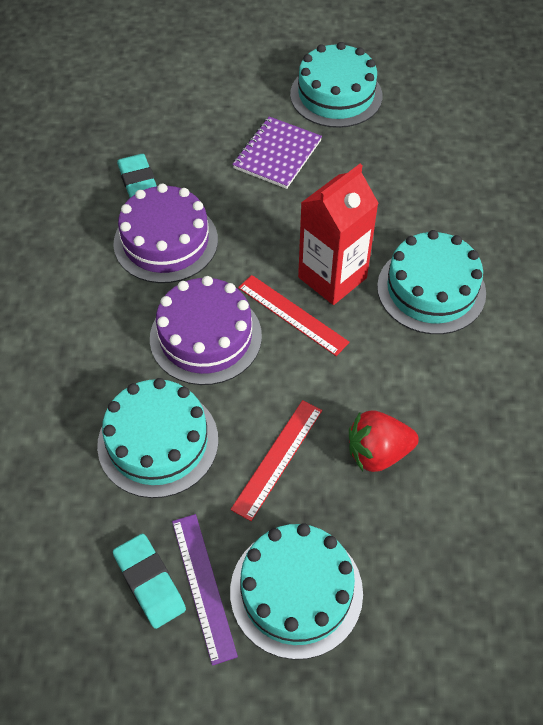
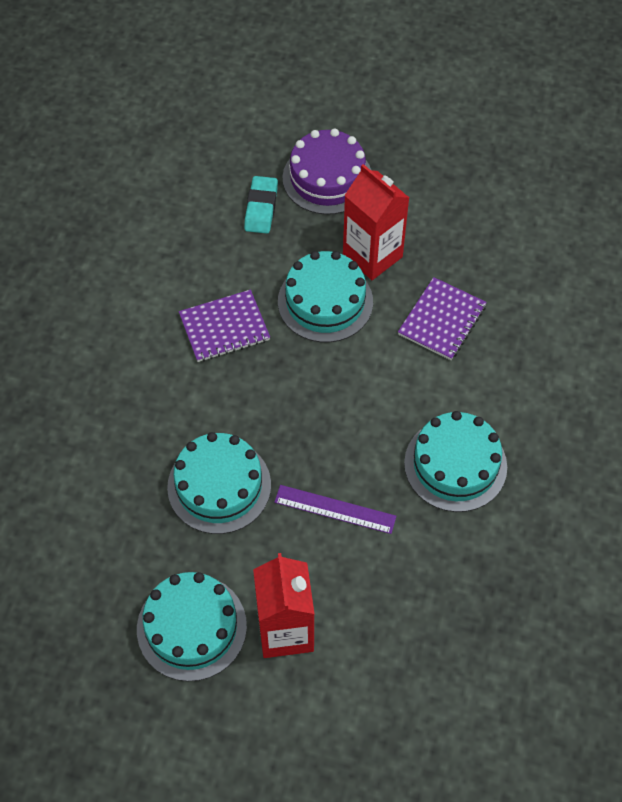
purple cake: 2 -> 1
purple notebook: 1 -> 2
red carton: 1 -> 2
red ruler: 2 -> 0
red strawberry: 1 -> 0
turquoise eraser: 2 -> 1

